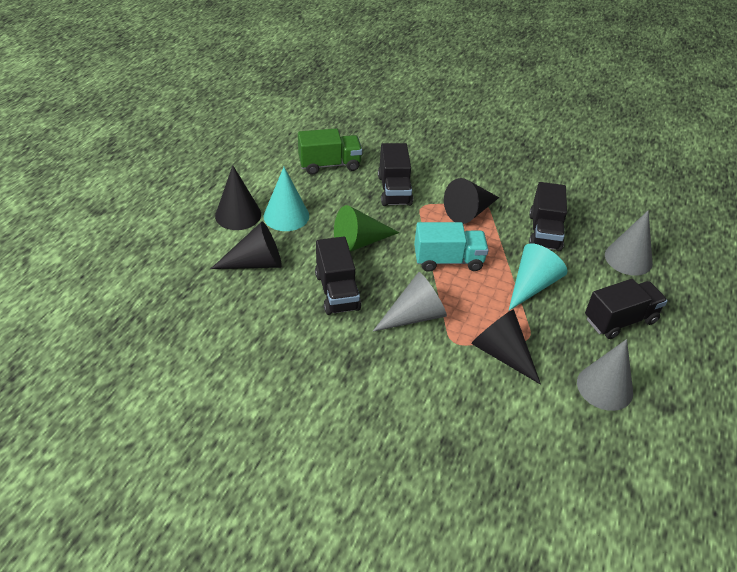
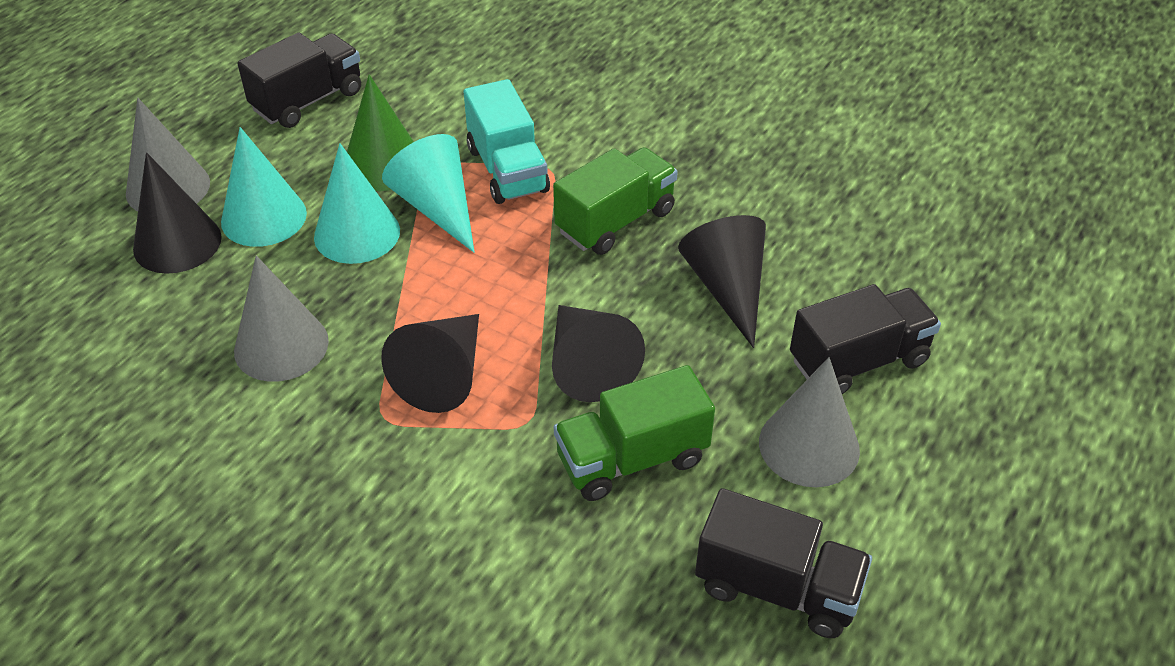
black truck: 4 -> 3
green truck: 1 -> 2
turquoise cone: 2 -> 3

